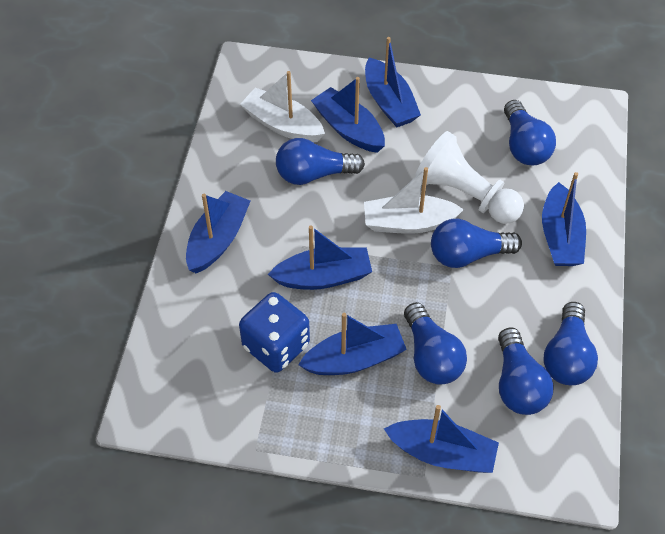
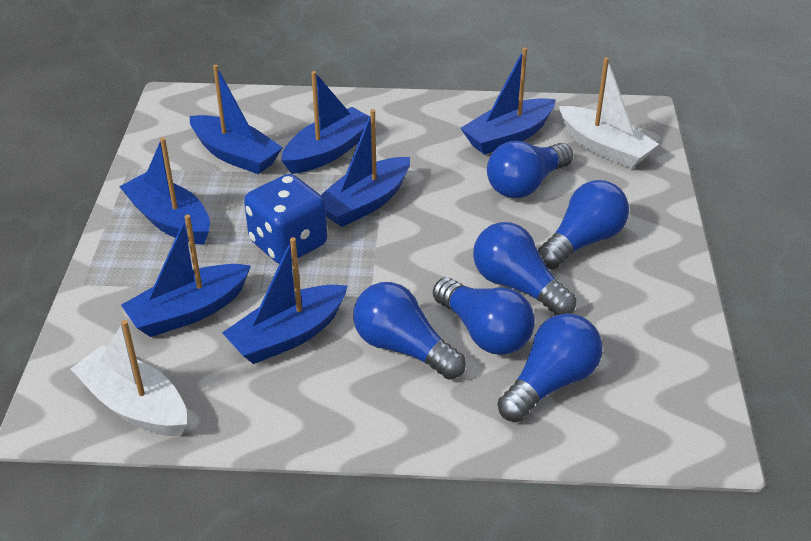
white pawn: 1 -> 0

